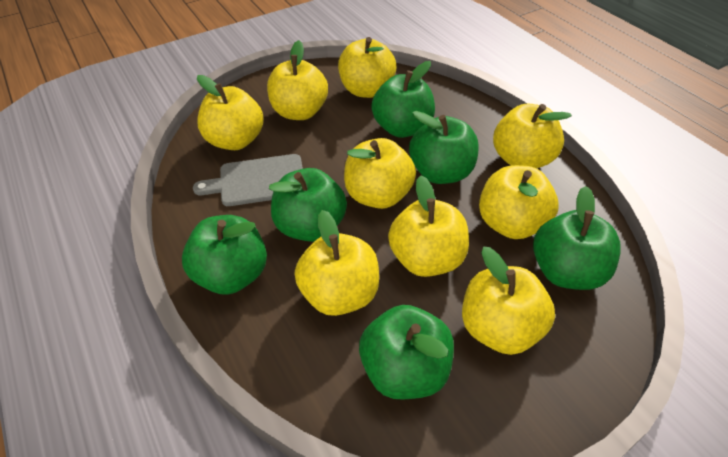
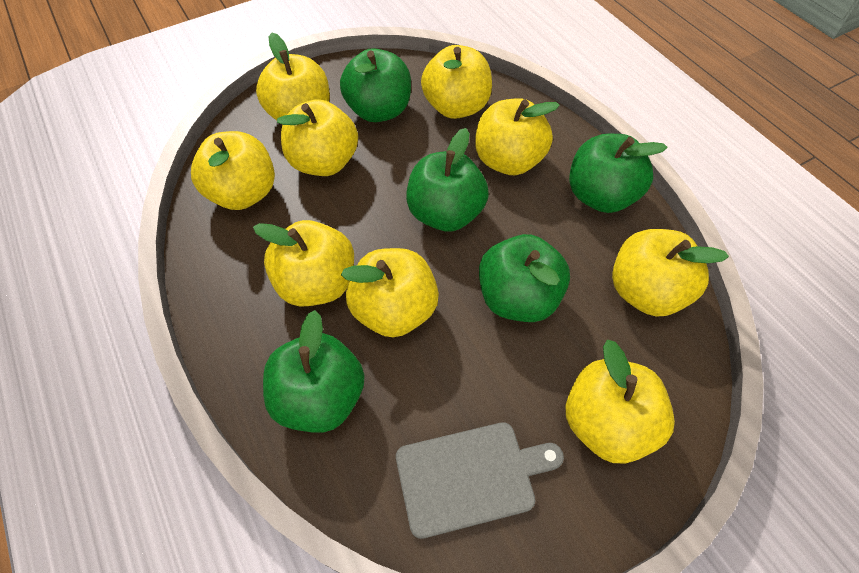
green apple: 6 -> 5

